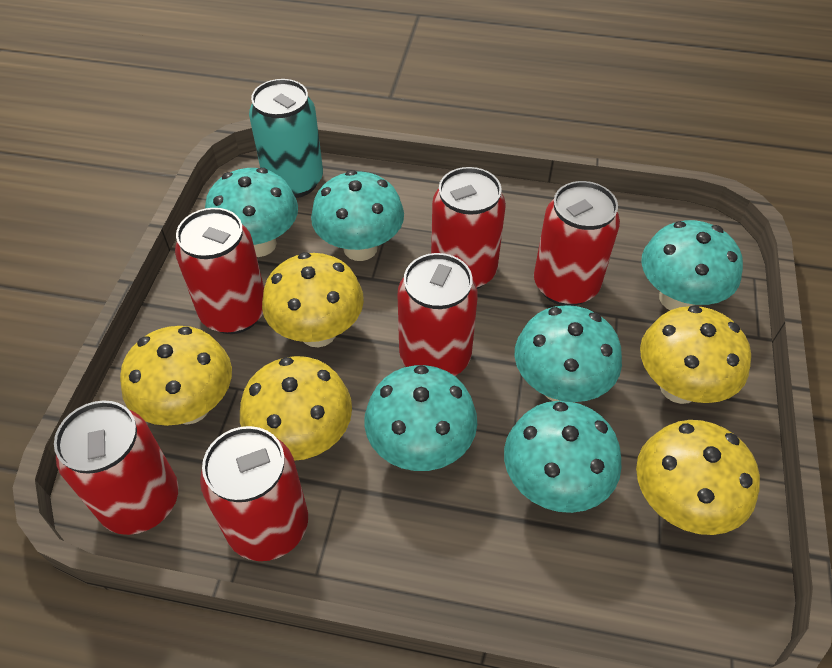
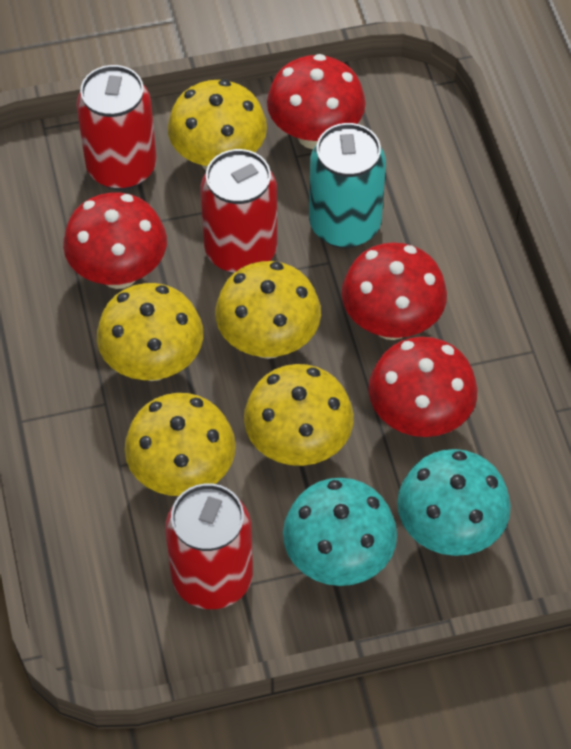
red can: 6 -> 3
red mushroom: 0 -> 4
turquoise mushroom: 6 -> 2

